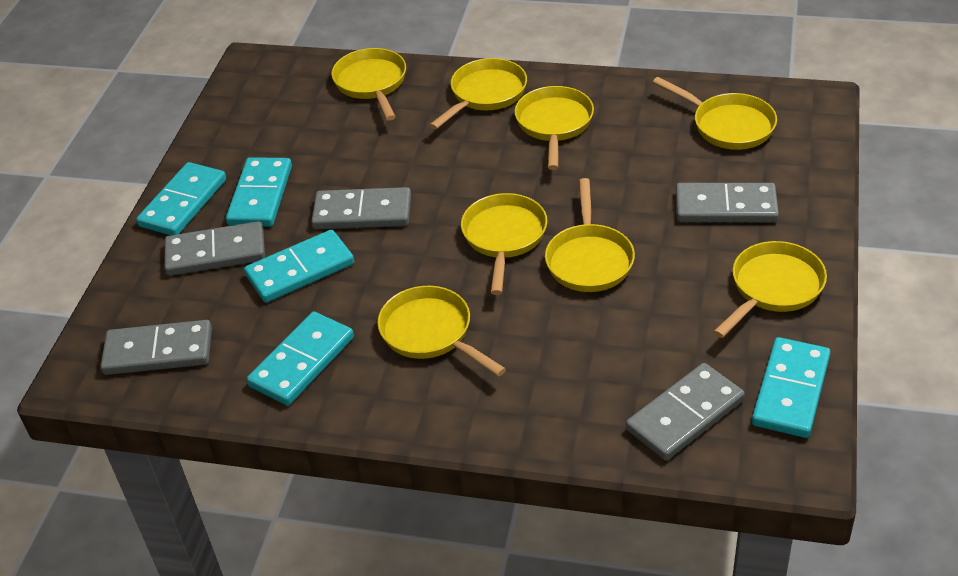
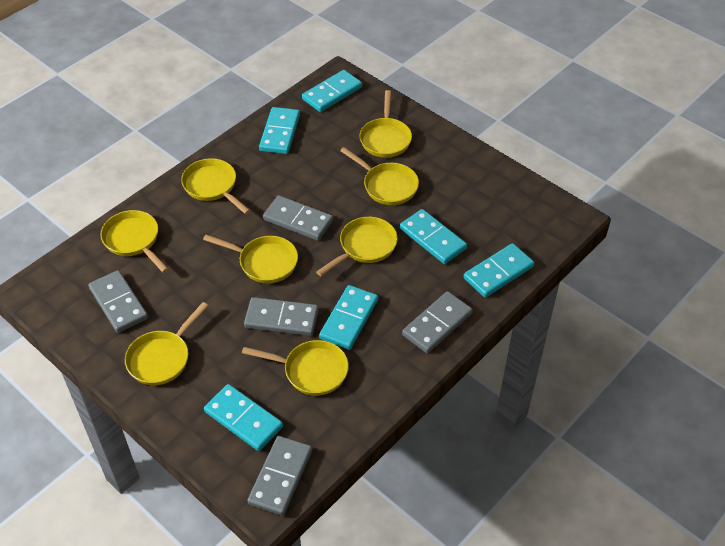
turquoise domino: 5 -> 6

